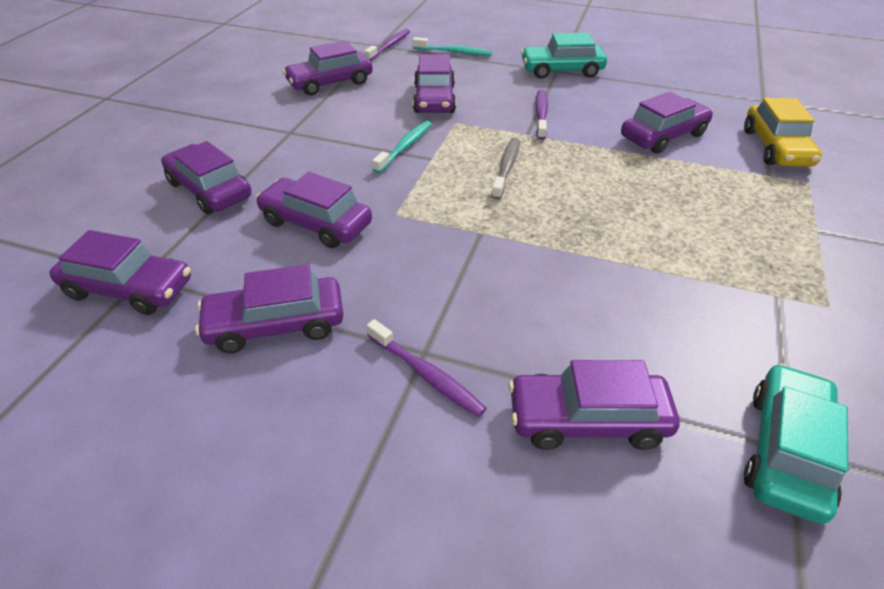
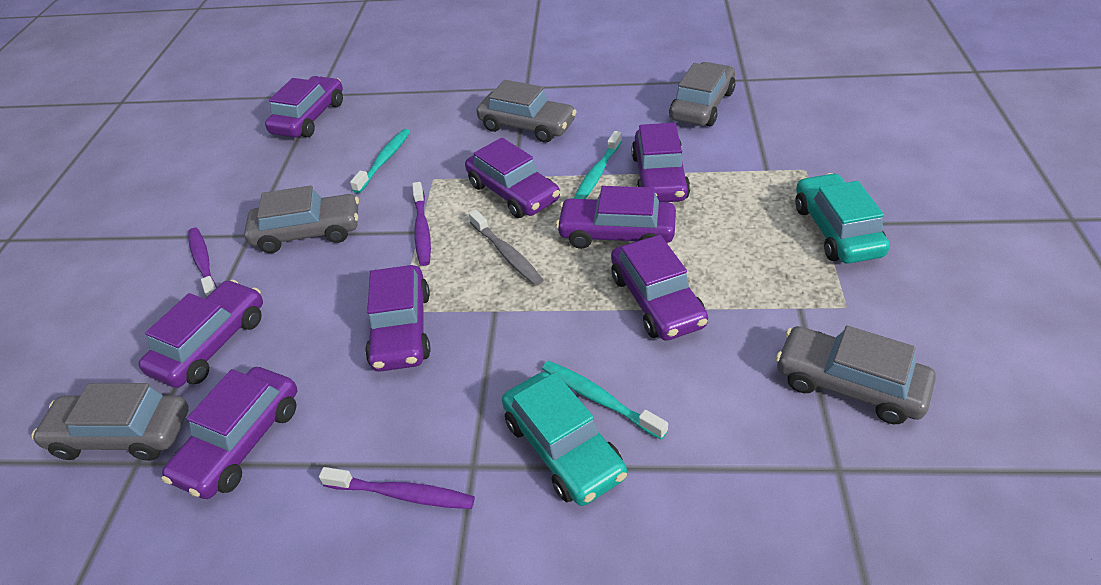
grey car: 0 -> 5
turquoise toothbrush: 2 -> 3
yellow car: 1 -> 0

